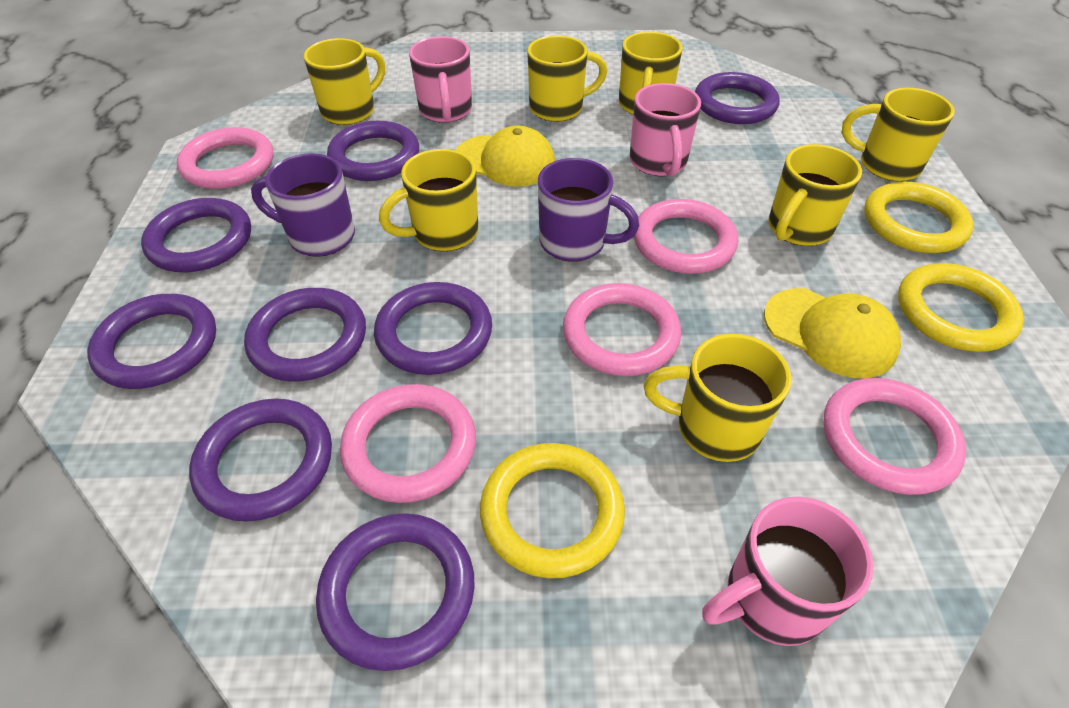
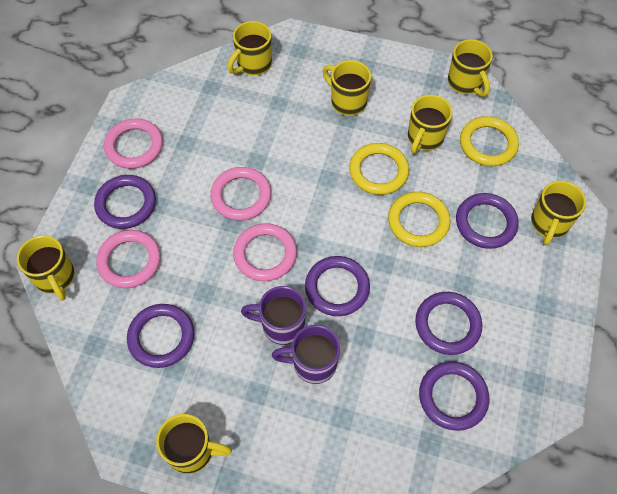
pink mug: 3 -> 0
pink ring: 5 -> 4
purple ring: 8 -> 6
yellow cap: 2 -> 0

